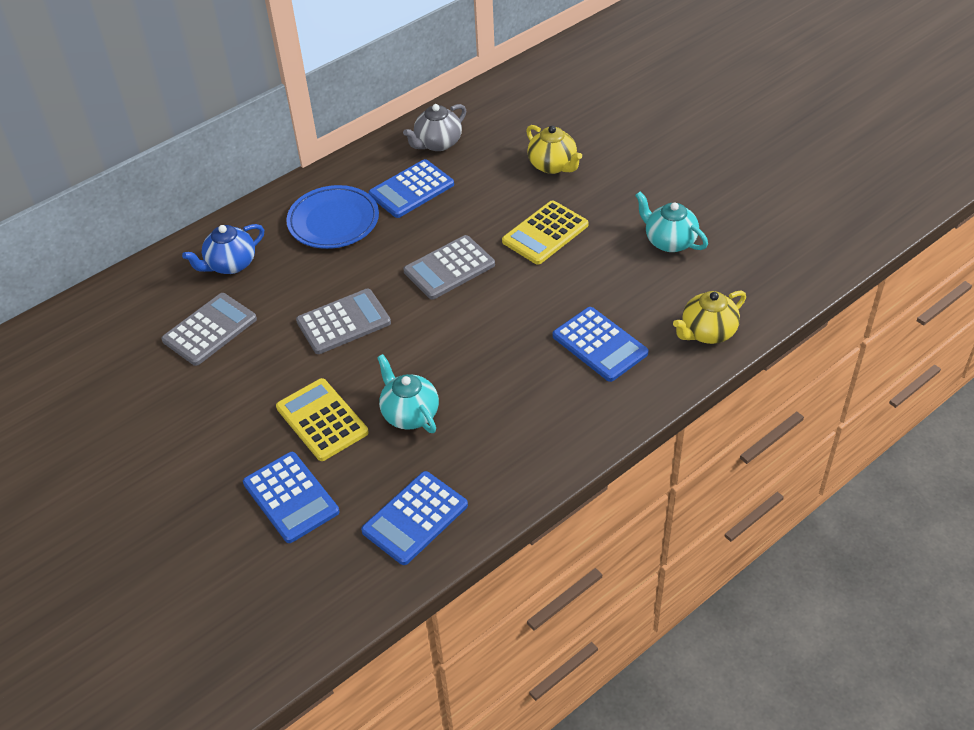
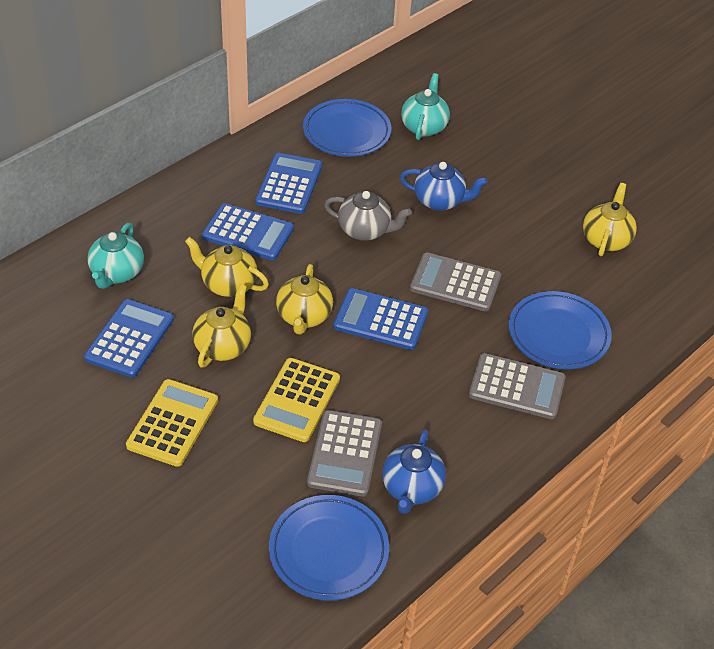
blue plate: 1 -> 3
blue teapot: 1 -> 2
yellow teapot: 2 -> 4

